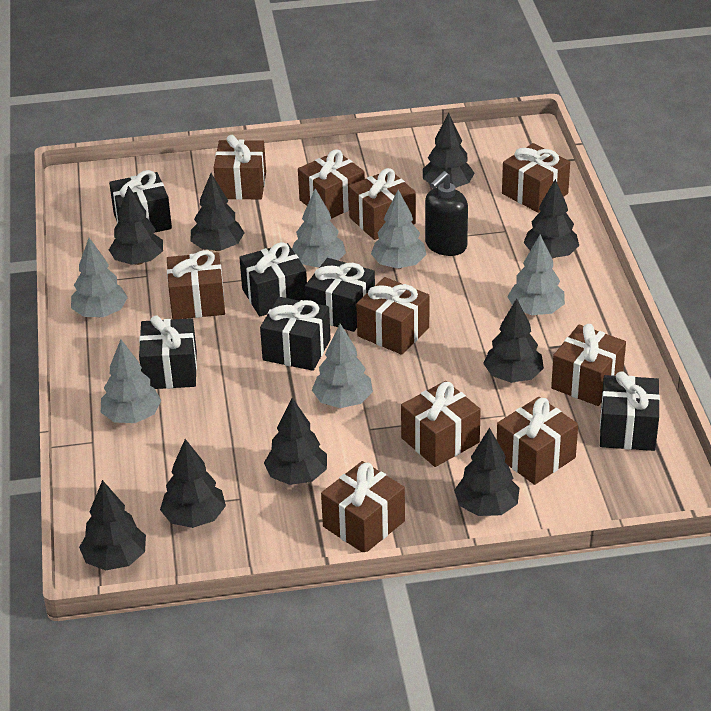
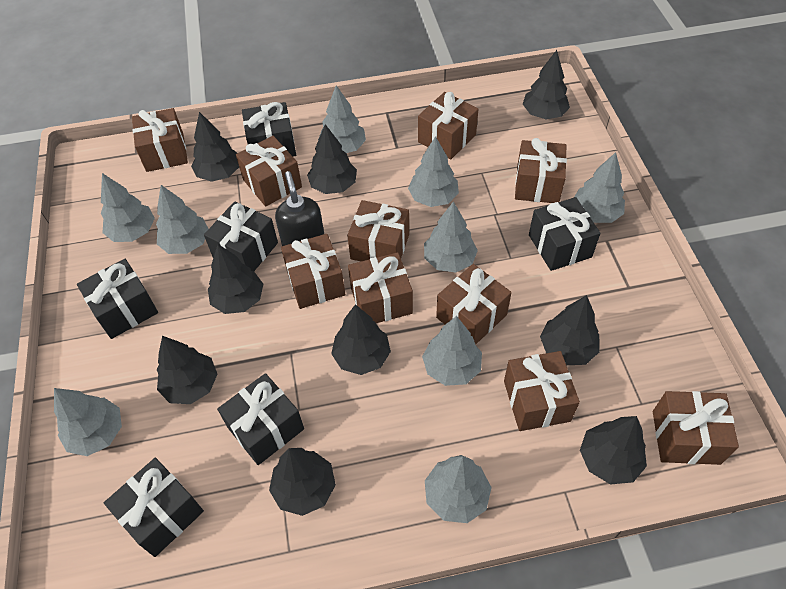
grey tree: 6 -> 9

